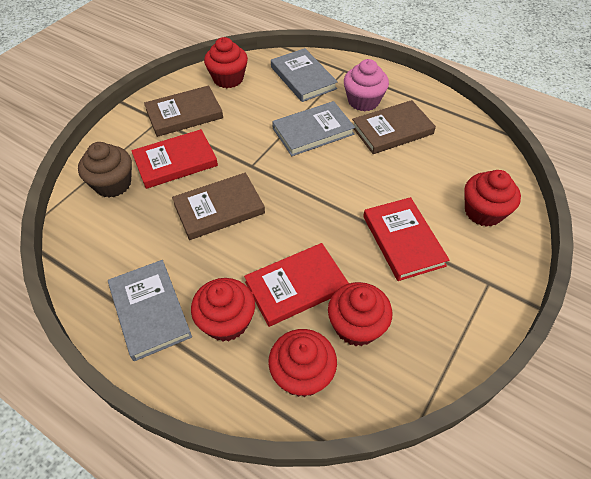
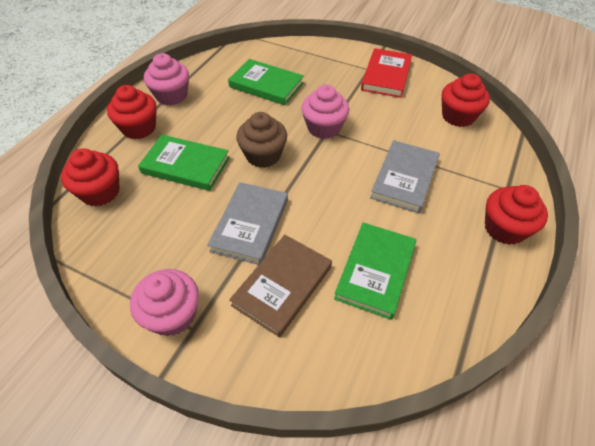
brown book: 3 -> 1
green book: 0 -> 3
grey book: 3 -> 2
pink cupcake: 1 -> 3
red book: 3 -> 1
red cupcake: 5 -> 4

